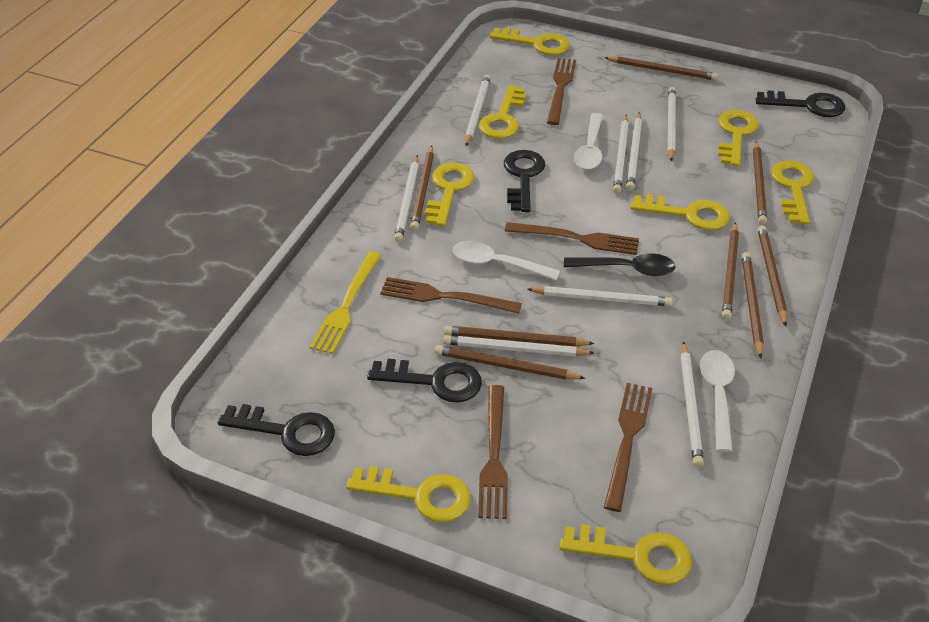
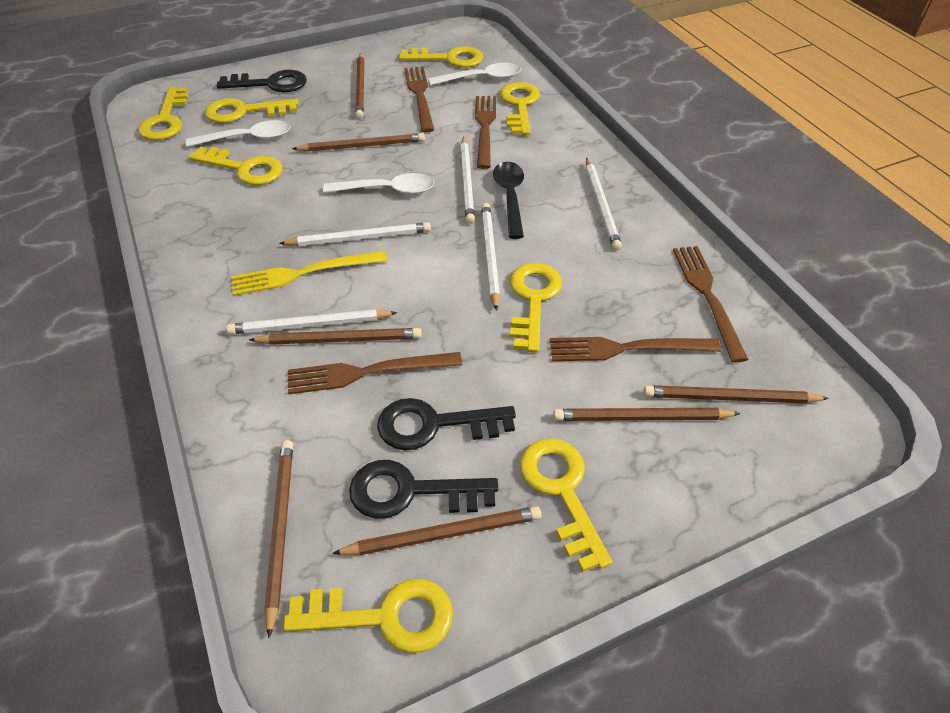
black key: 4 -> 3
brown pencil: 8 -> 7
white pencil: 8 -> 5

